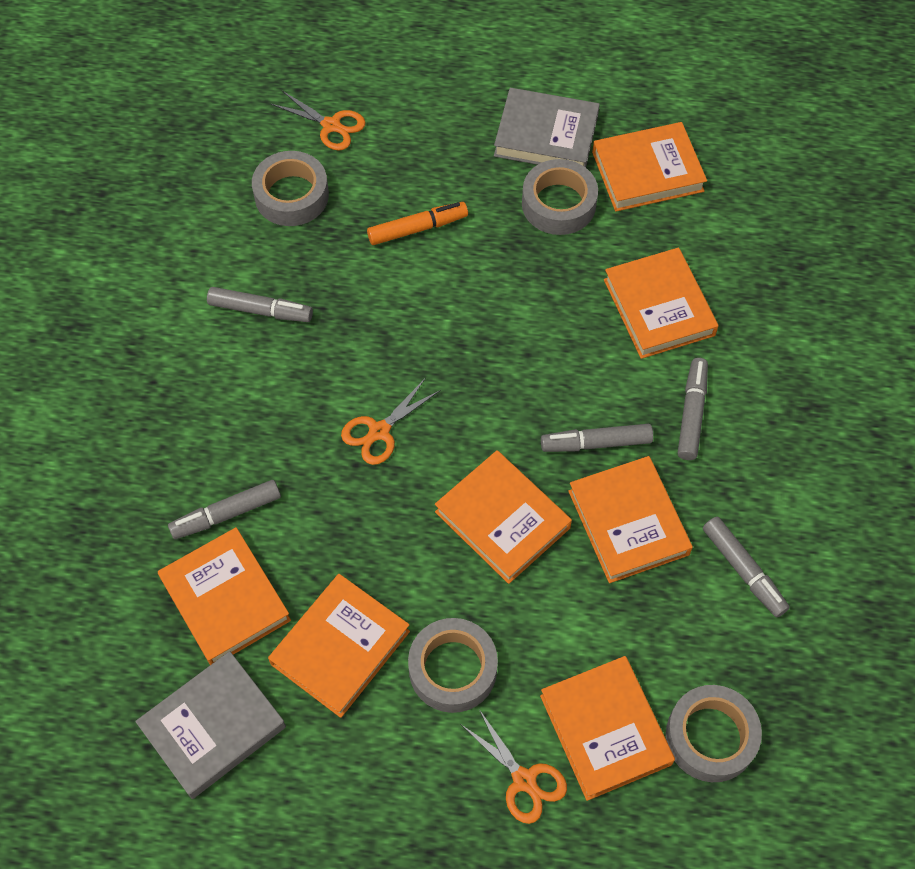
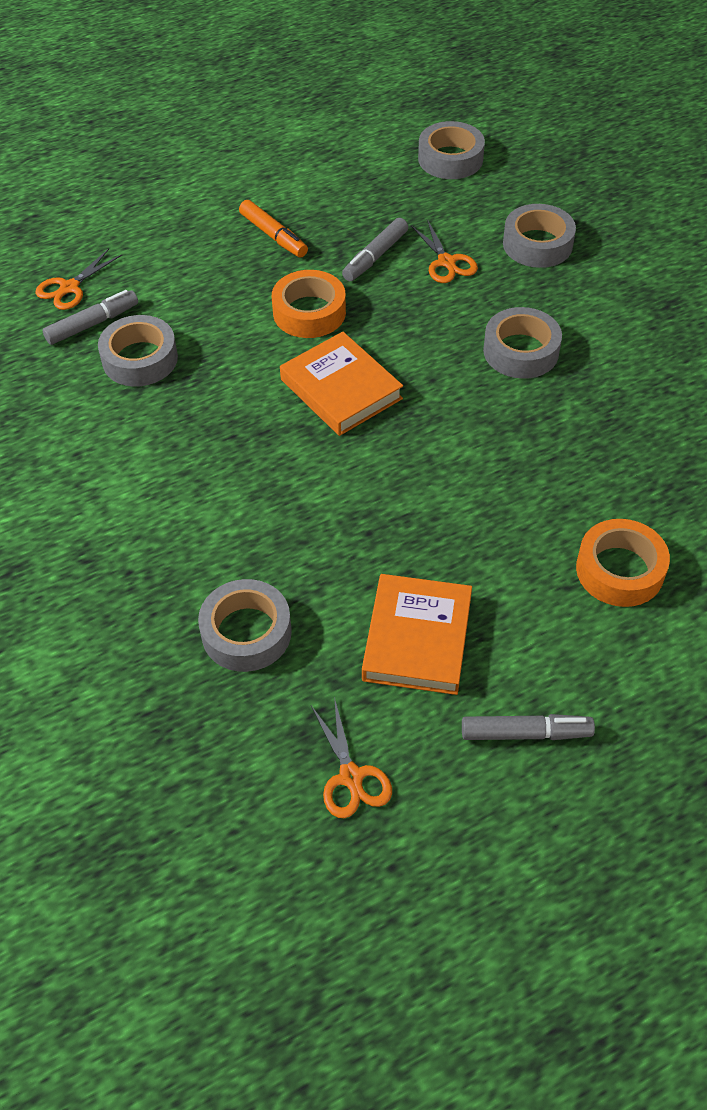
grey book: 2 -> 0
grey marker: 5 -> 3
grey tape: 4 -> 5
orange book: 7 -> 2
orange tape: 0 -> 2

